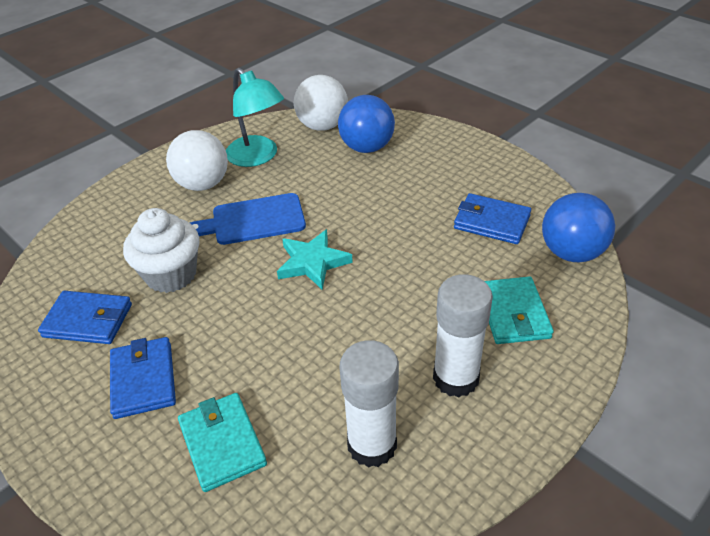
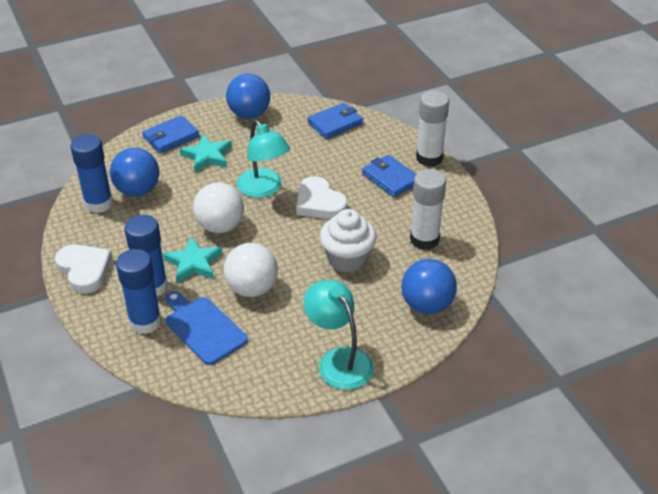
blue ball: 2 -> 3
blue glue stick: 0 -> 3
turquoise lamp: 1 -> 2
turquoise star: 1 -> 2
turquoise wallet: 2 -> 0
white heart: 0 -> 2

